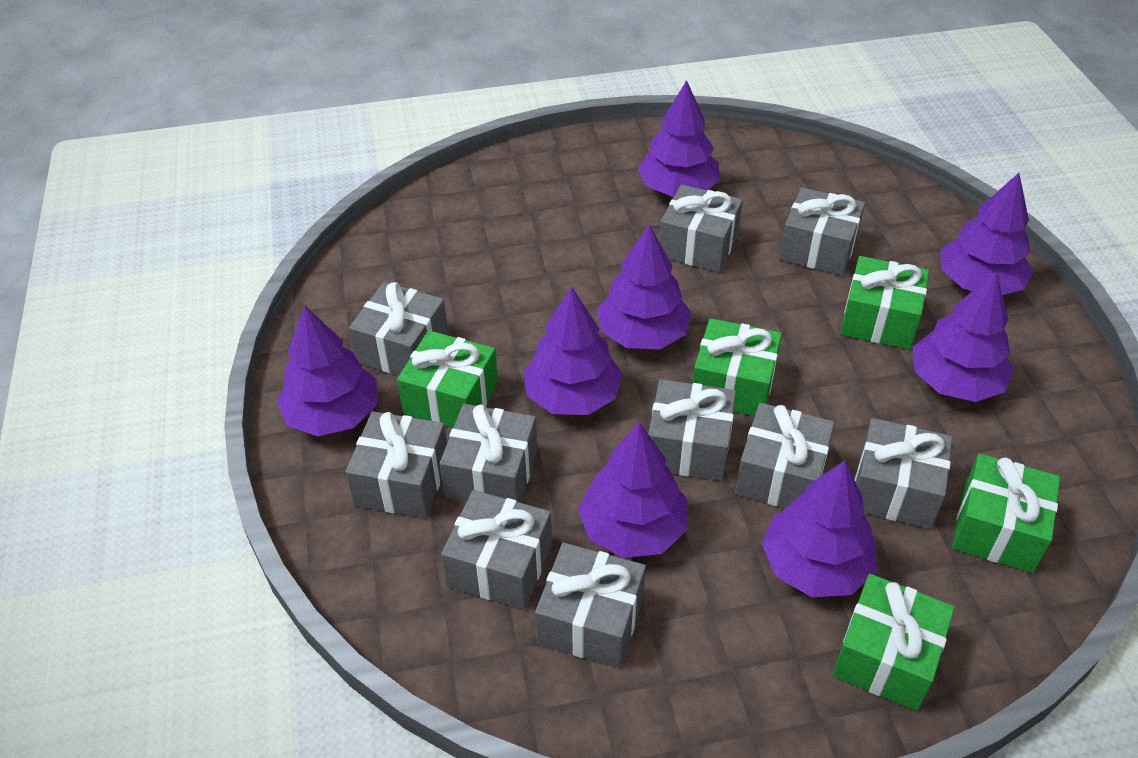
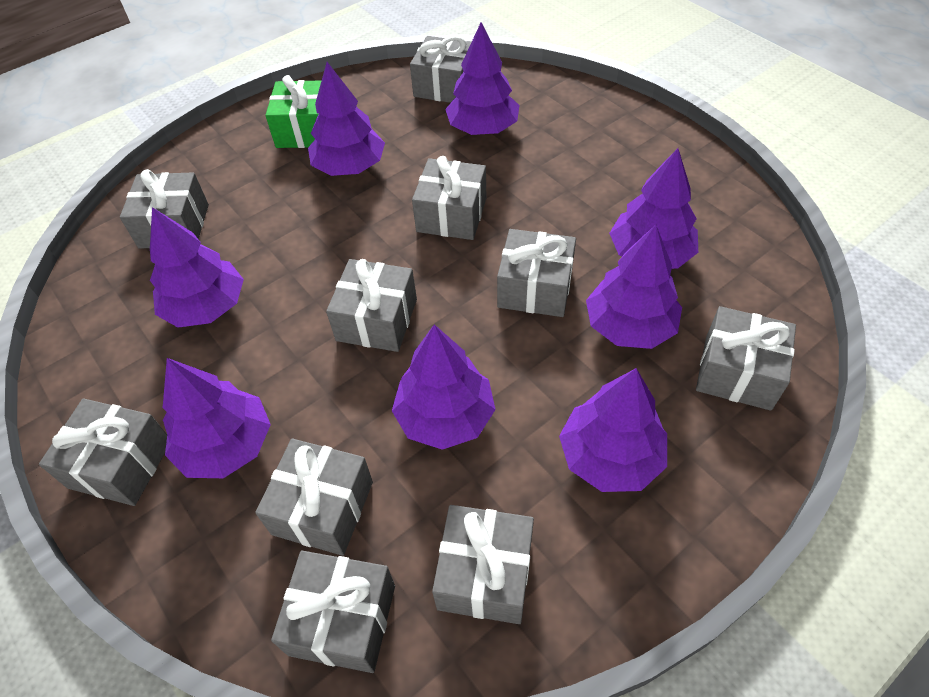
green gift: 5 -> 1

